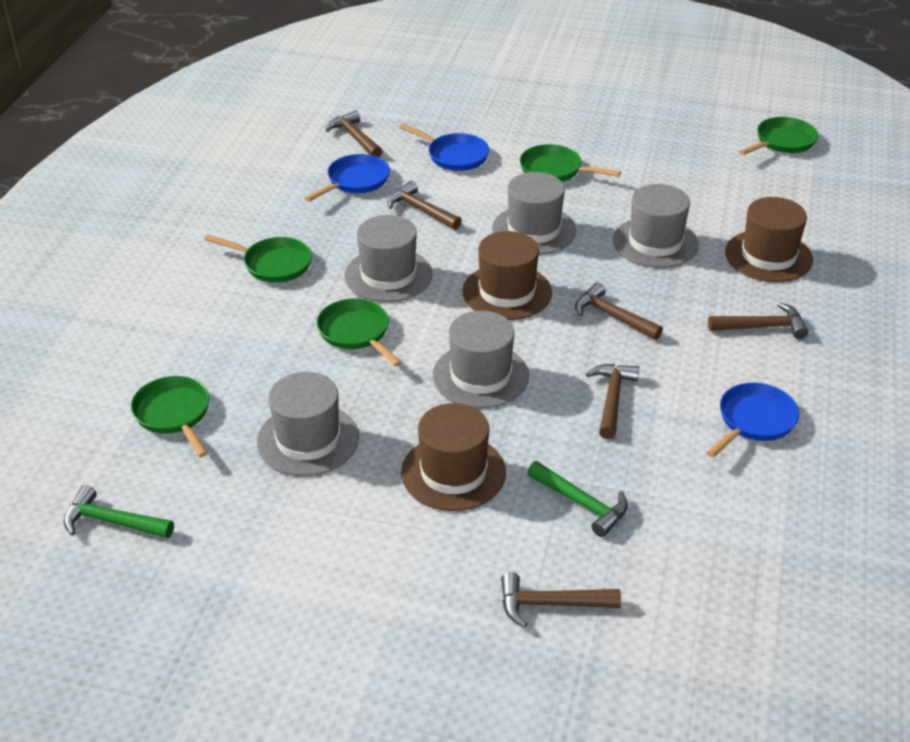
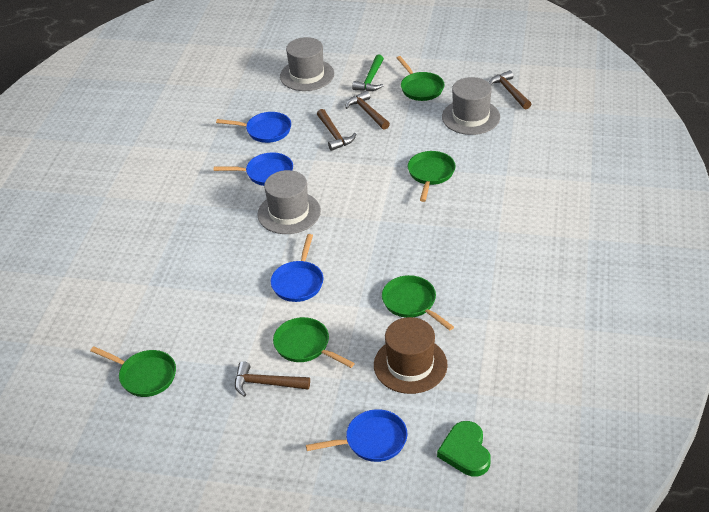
blue pan: 3 -> 4
brown hammer: 6 -> 4
brown hat: 3 -> 1
green hammer: 2 -> 1
green heart: 0 -> 1
grey hat: 5 -> 3

